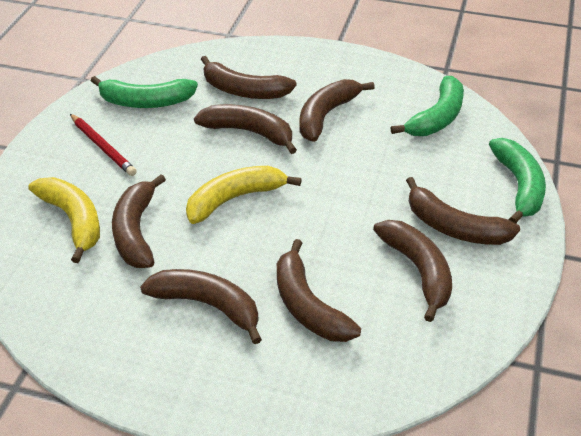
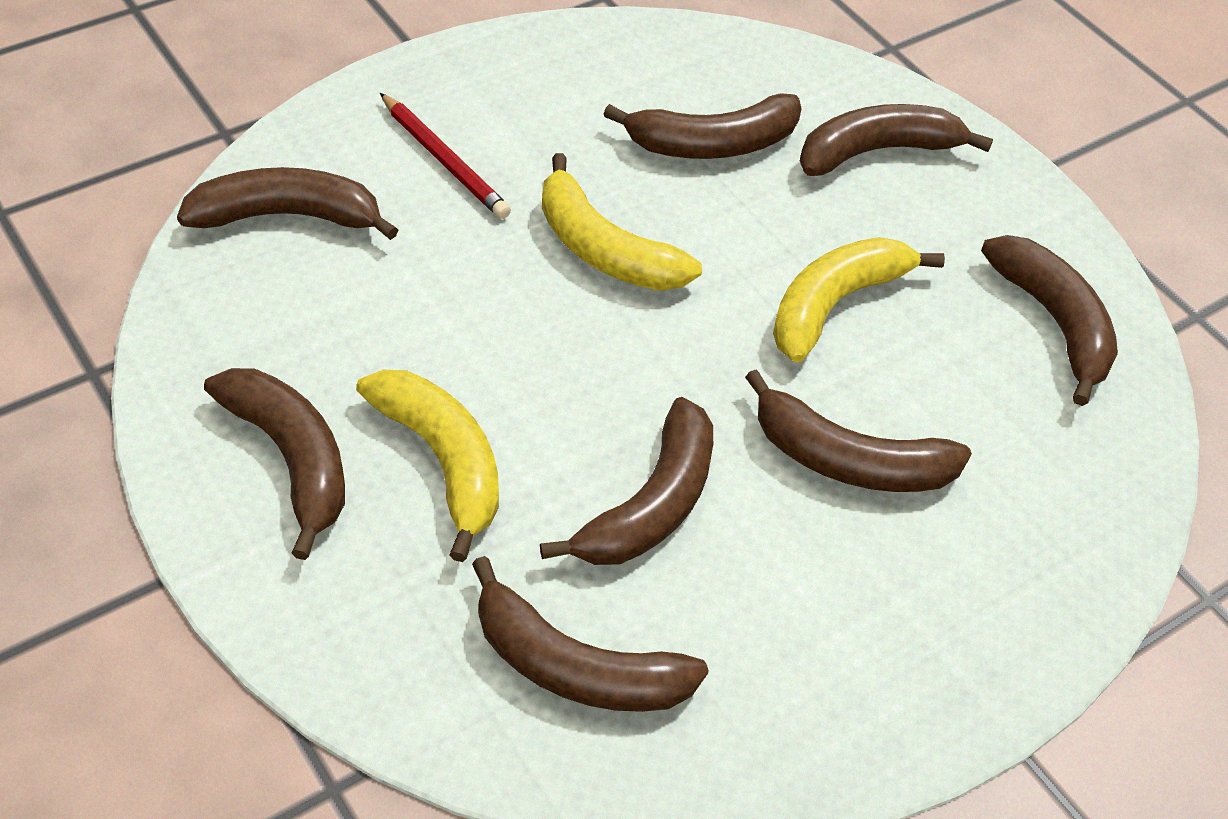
green banana: 3 -> 0
yellow banana: 2 -> 3

